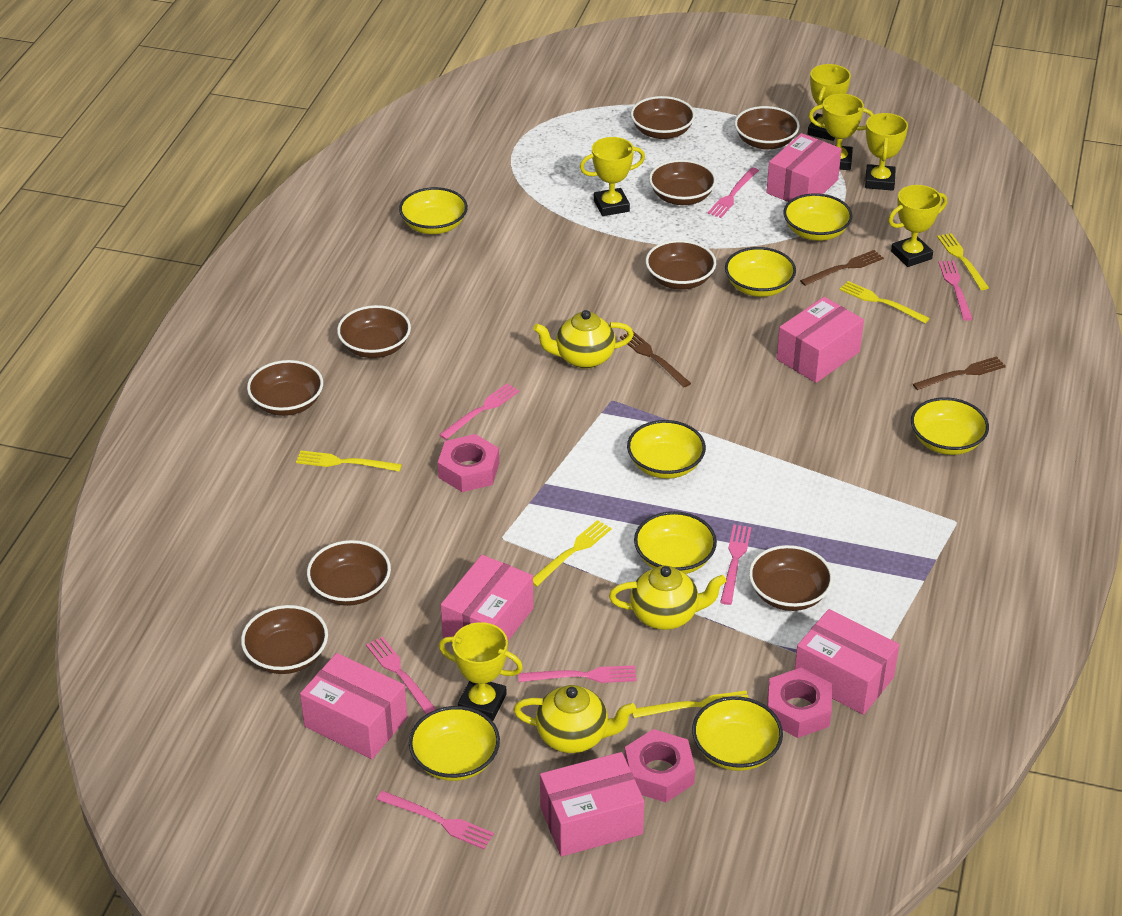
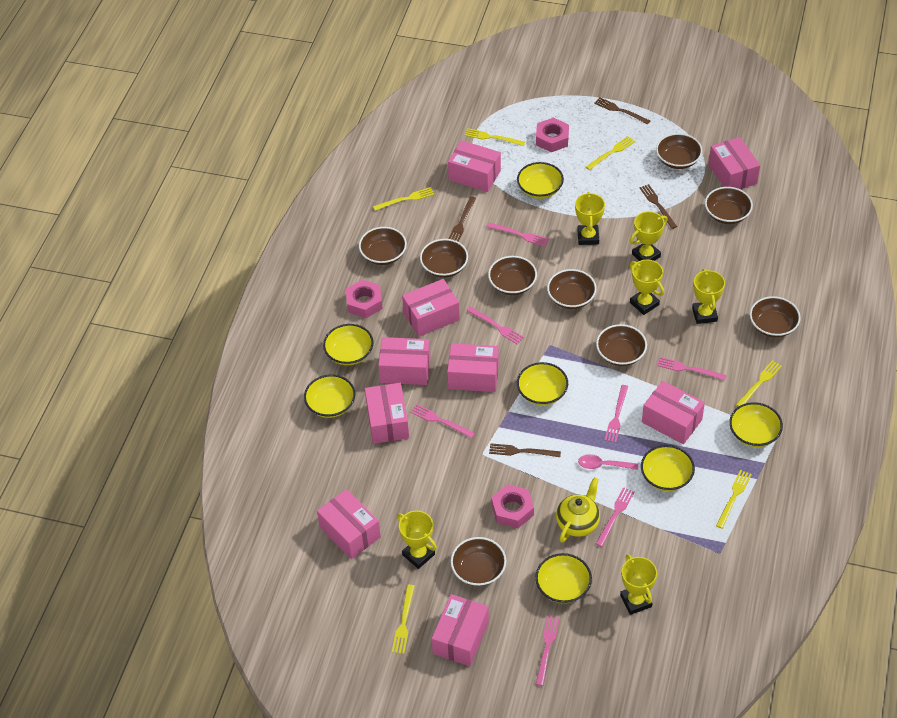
brown fork: 3 -> 4
pink box: 6 -> 9
pink spoon: 0 -> 1
yellow bowl: 8 -> 7
yellow fork: 5 -> 6
yellow teapot: 3 -> 1

